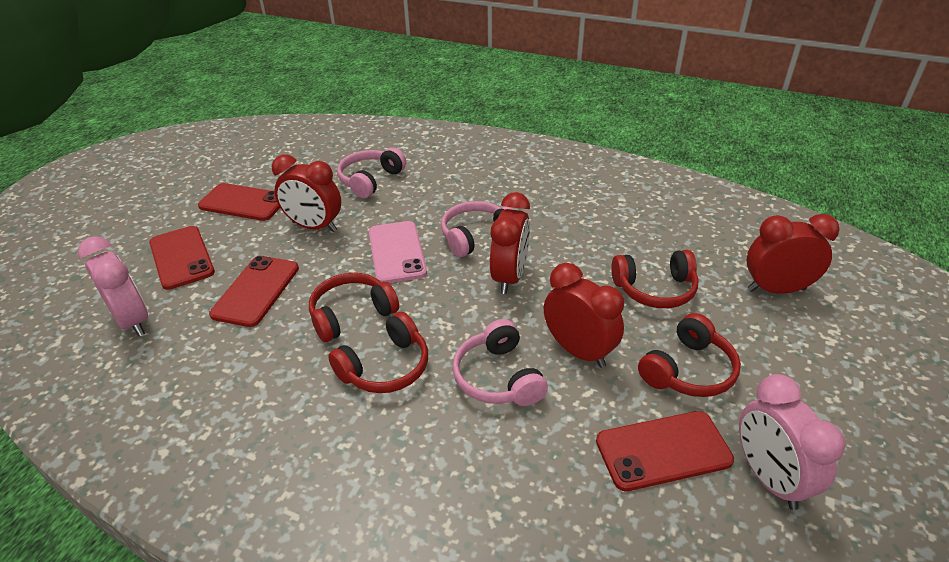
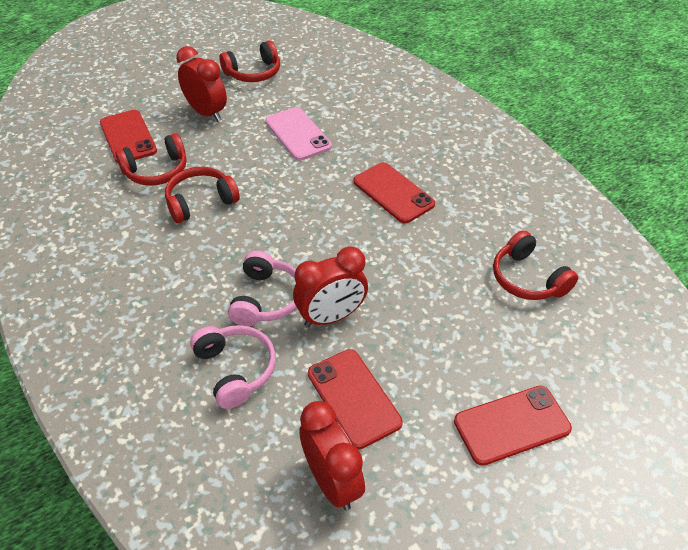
pink clock: 2 -> 0
pink headphones: 3 -> 2
red clock: 4 -> 3

